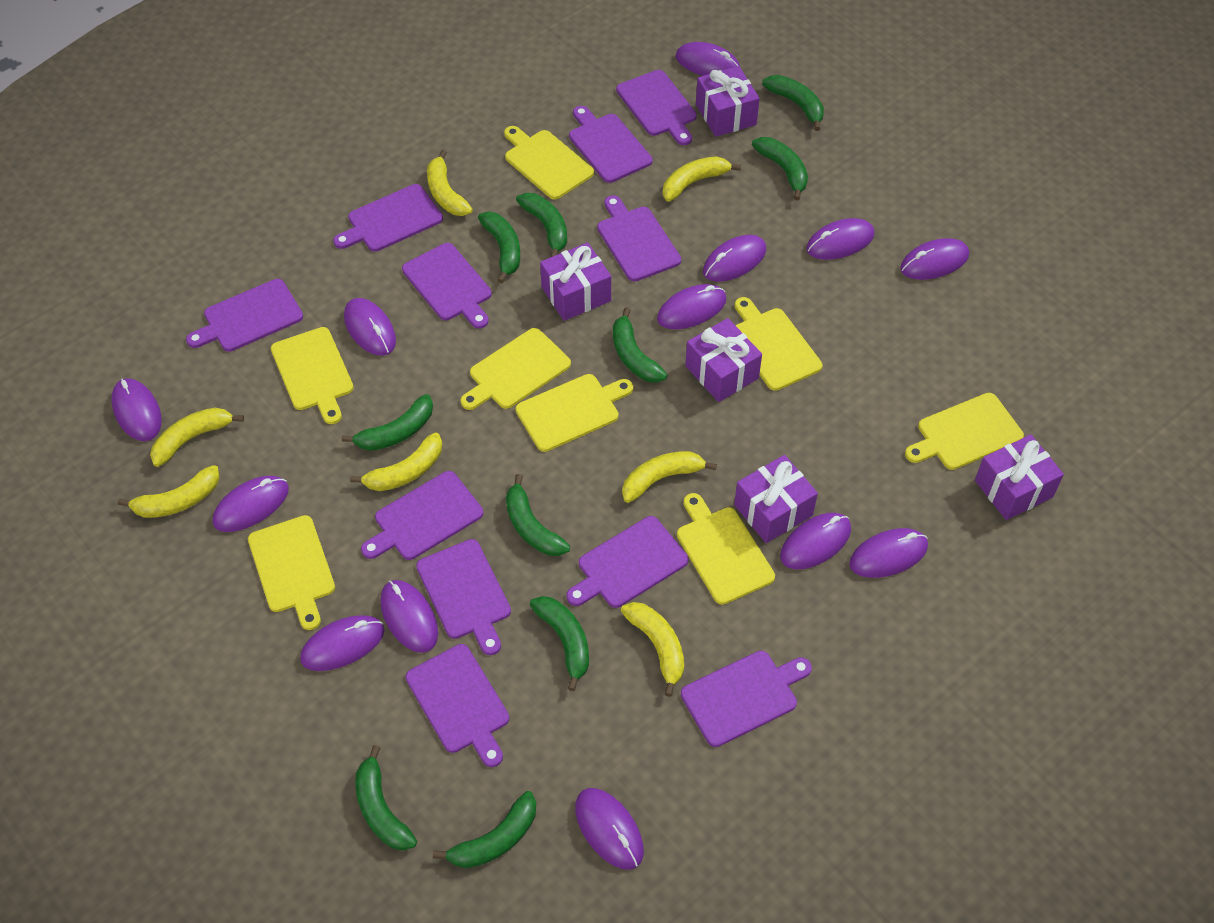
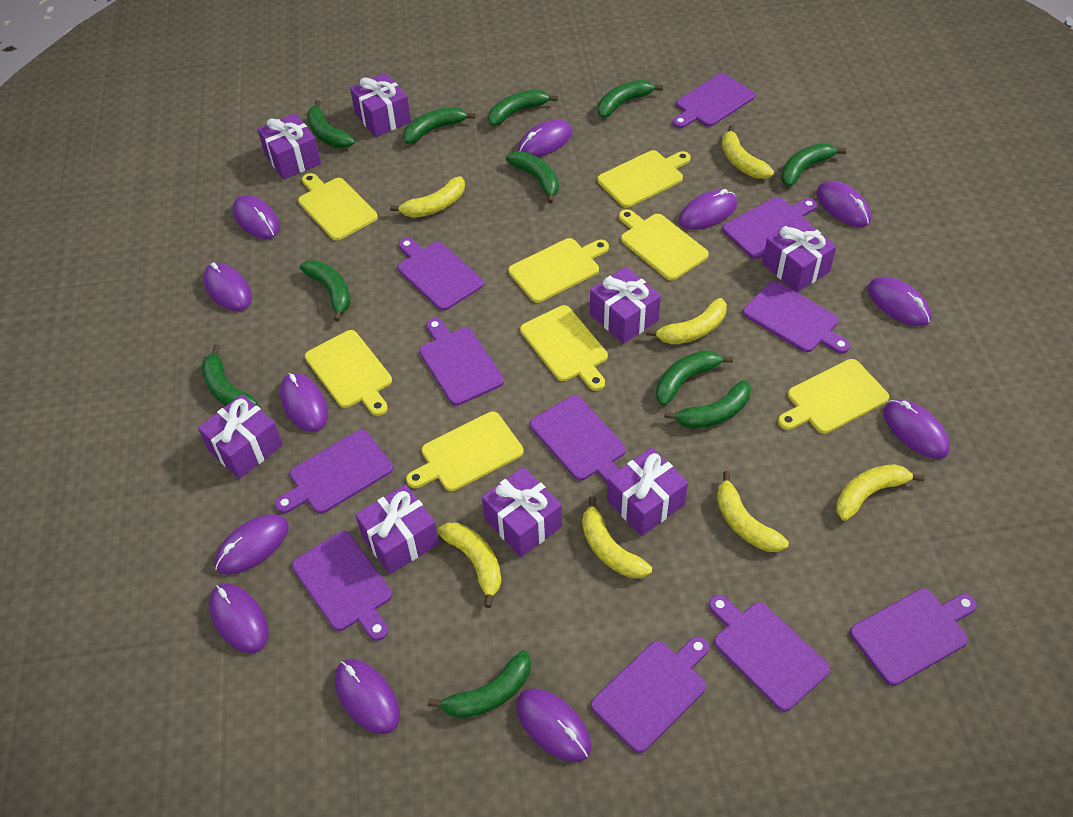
green banana: 10 -> 11
purple gift: 5 -> 8
purple mouse: 13 -> 12

